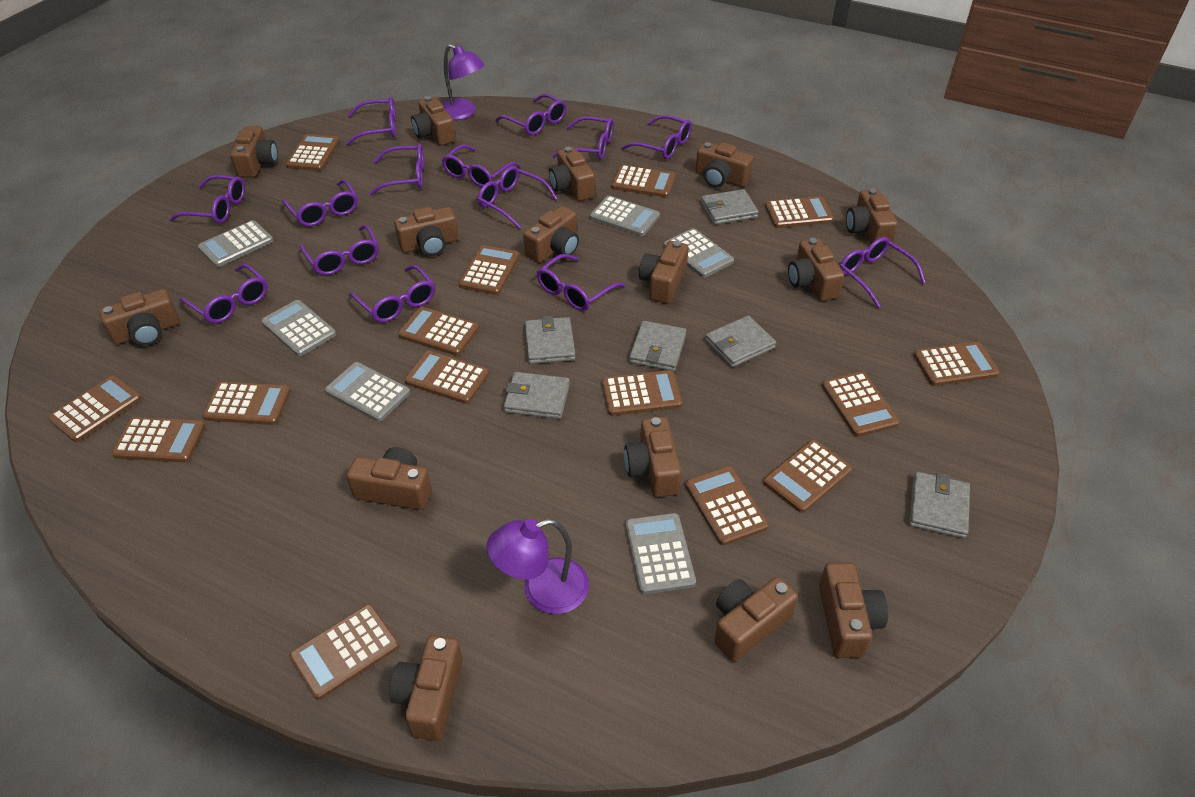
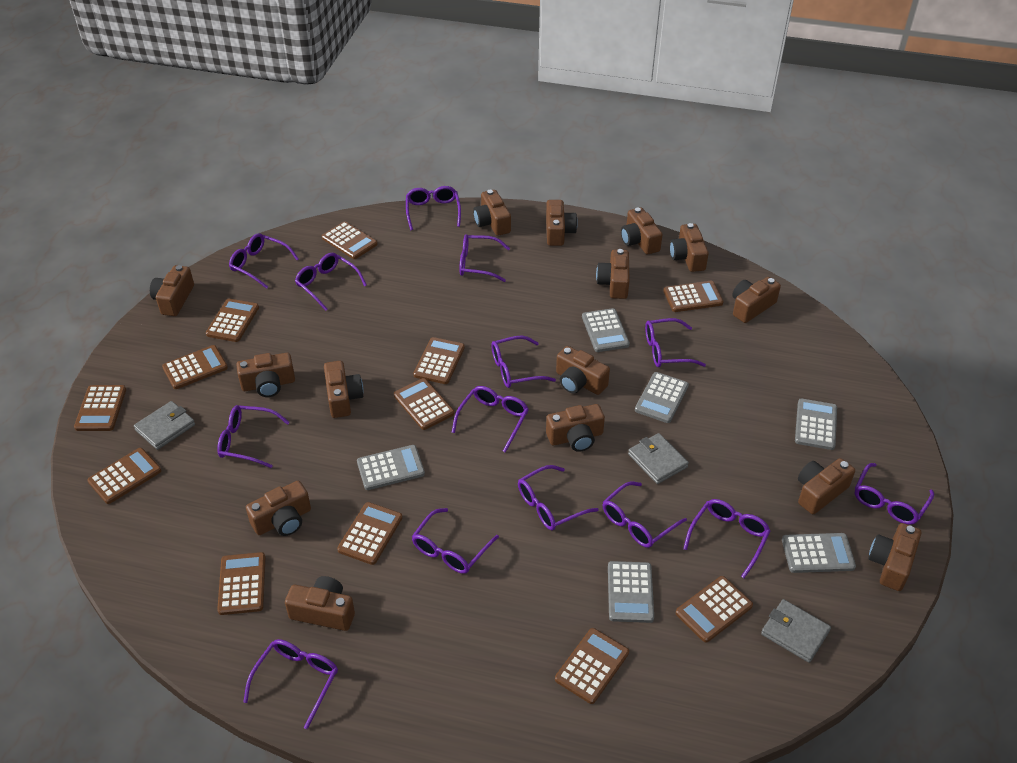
brown calculator: 15 -> 12
grey wallet: 6 -> 3
purple lamp: 2 -> 0

